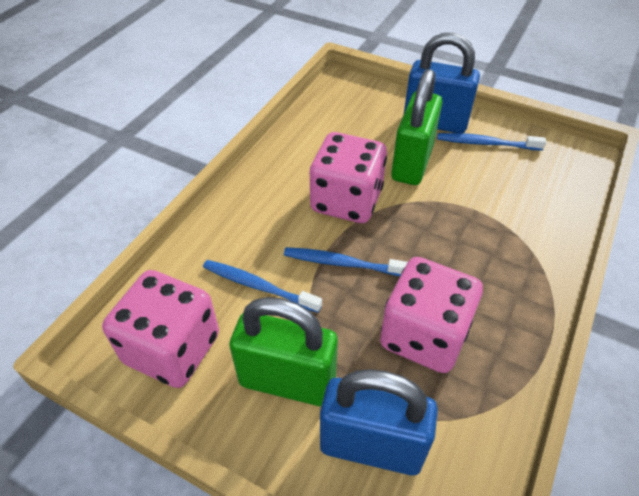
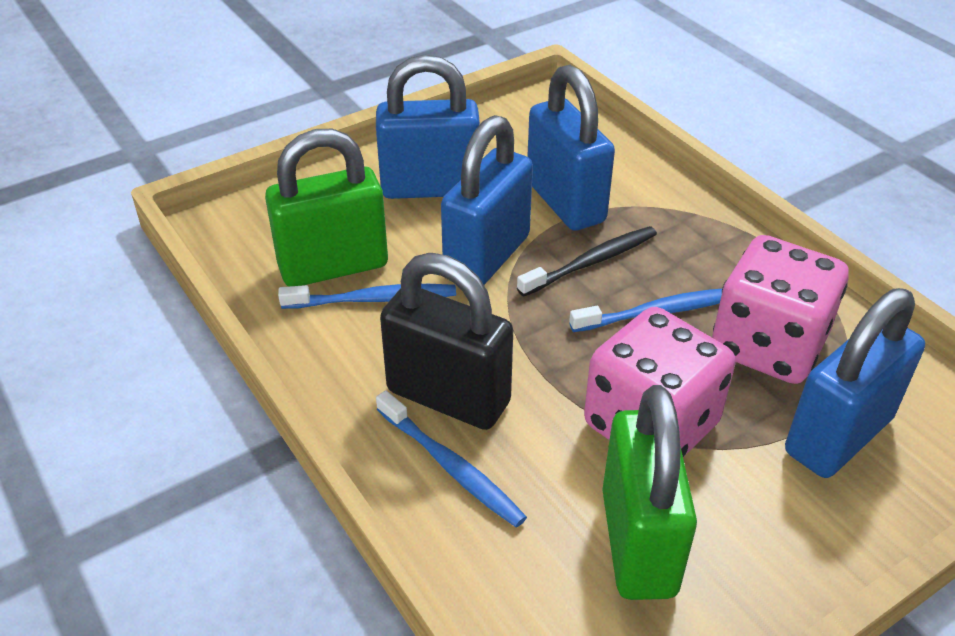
black padlock: 0 -> 1
black toothbrush: 0 -> 1
blue padlock: 2 -> 4
pink dice: 3 -> 2

